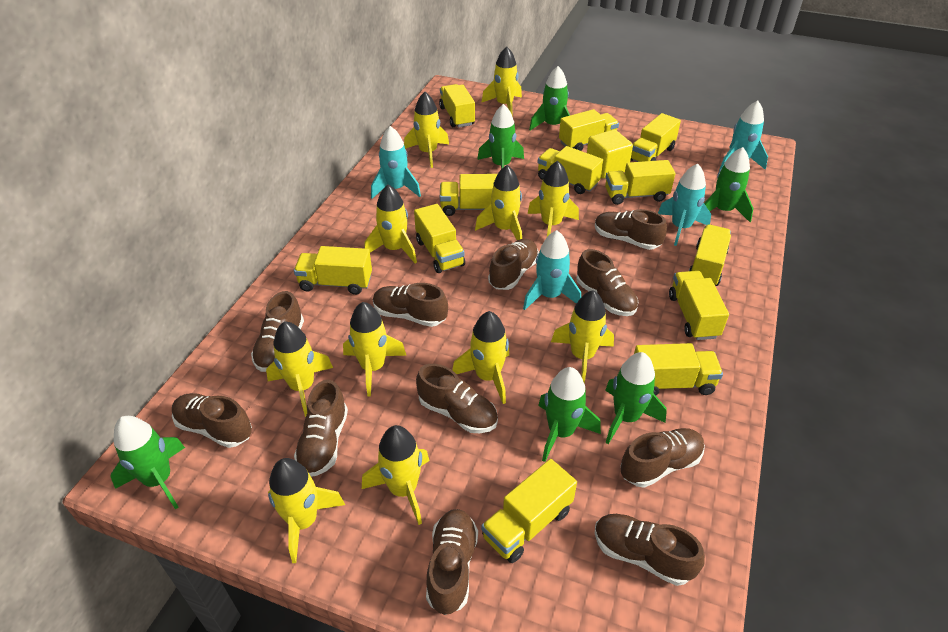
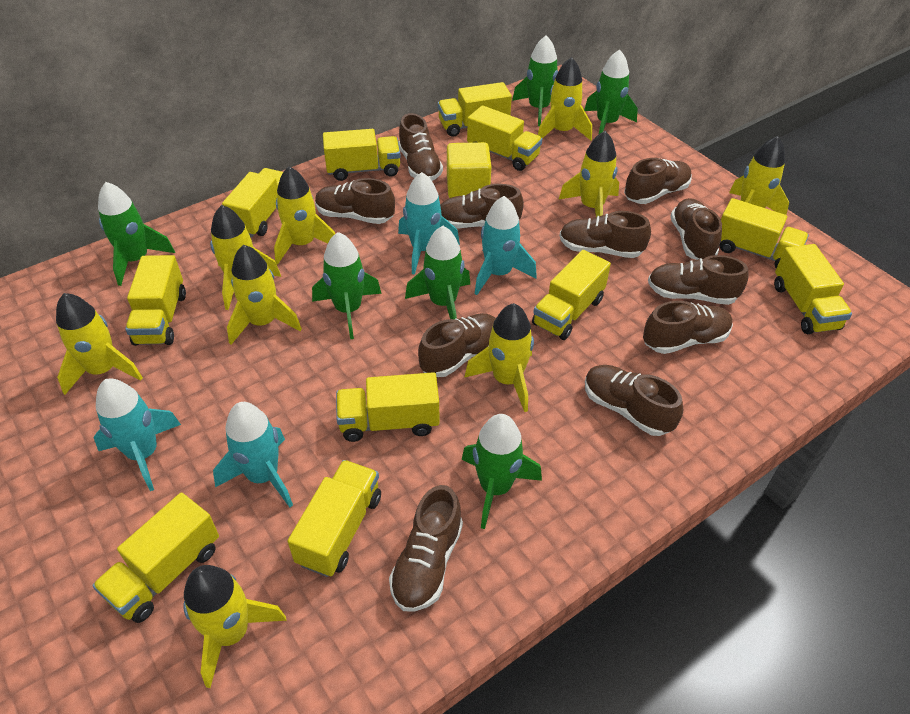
yellow rocket: 11 -> 9
yellow truck: 12 -> 11

